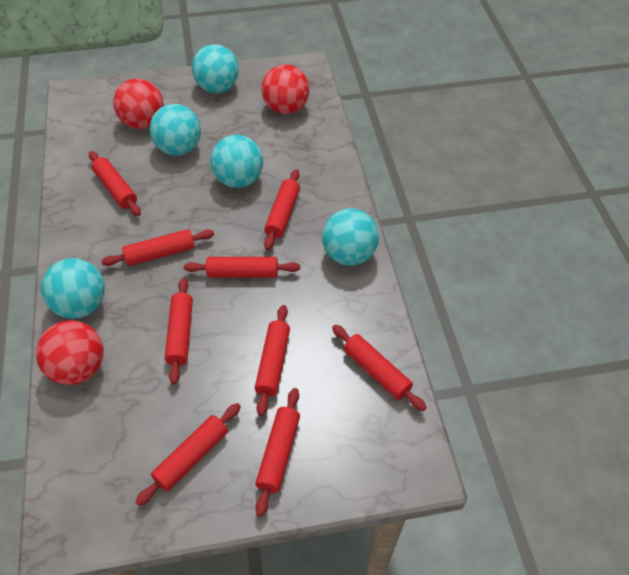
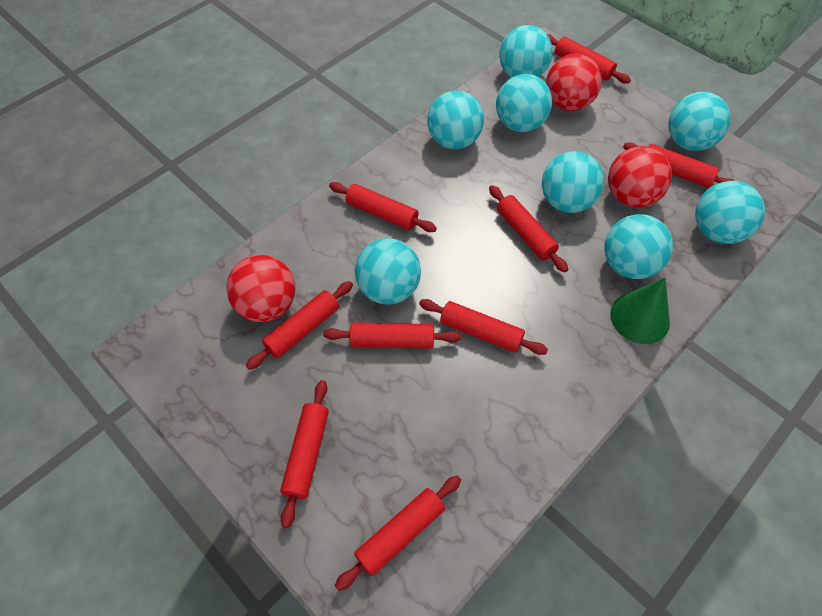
green cone: 0 -> 1
turquoise ball: 5 -> 8

